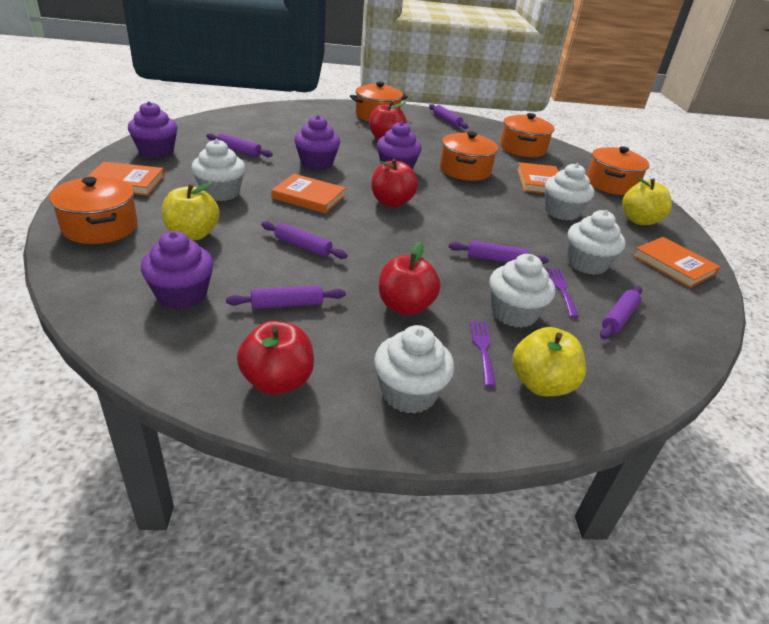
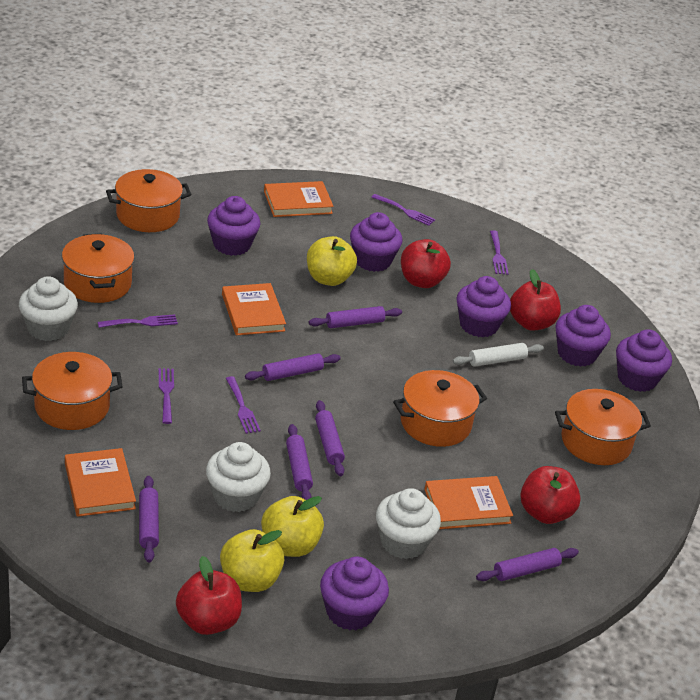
purple cupcake: 4 -> 6
purple fork: 2 -> 5
white cupcake: 5 -> 3
white rolling pin: 0 -> 1

